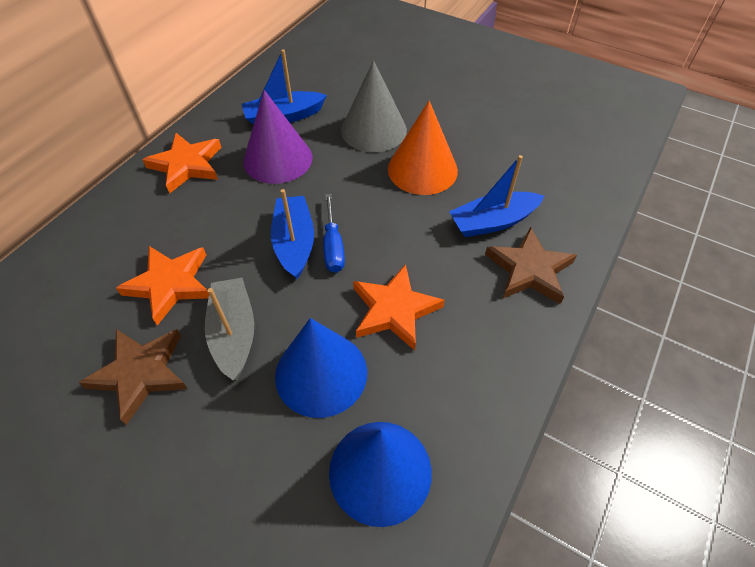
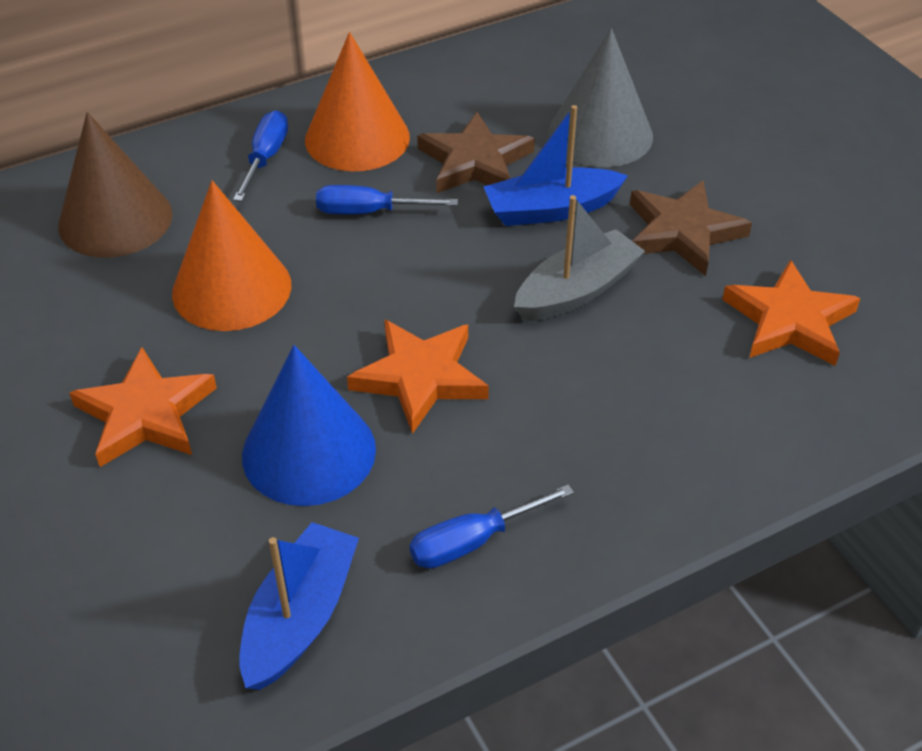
blue boat: 3 -> 2
blue cone: 2 -> 1
blue screwdriver: 1 -> 3
brown cone: 0 -> 1
orange cone: 1 -> 2
purple cone: 1 -> 0

